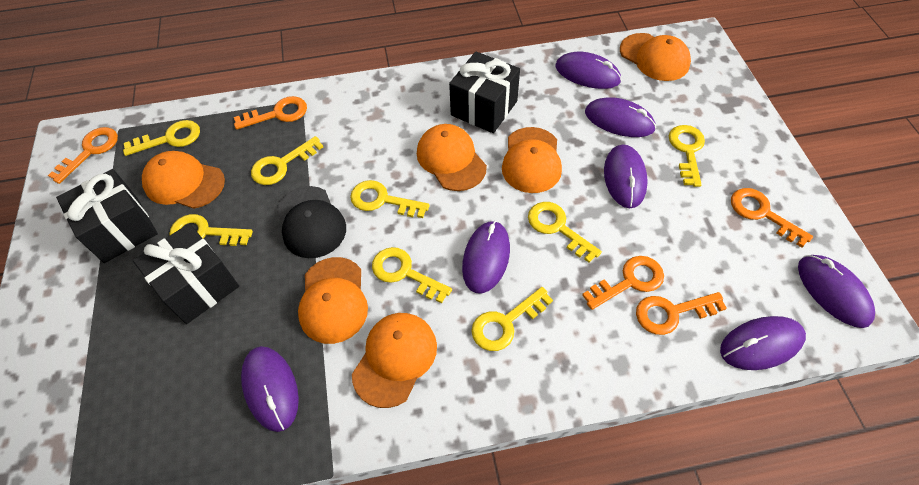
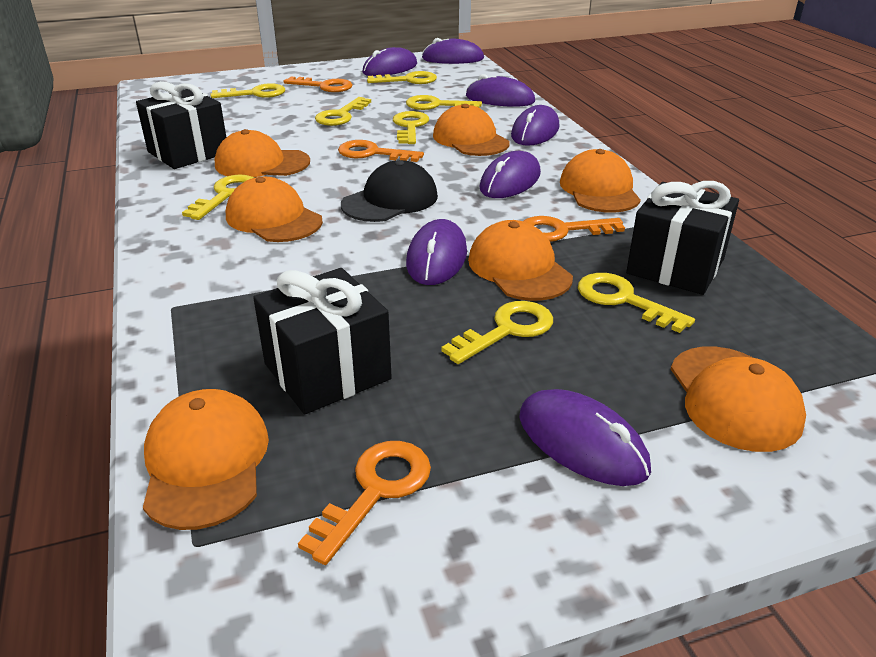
orange cap: 6 -> 7
orange key: 5 -> 4

